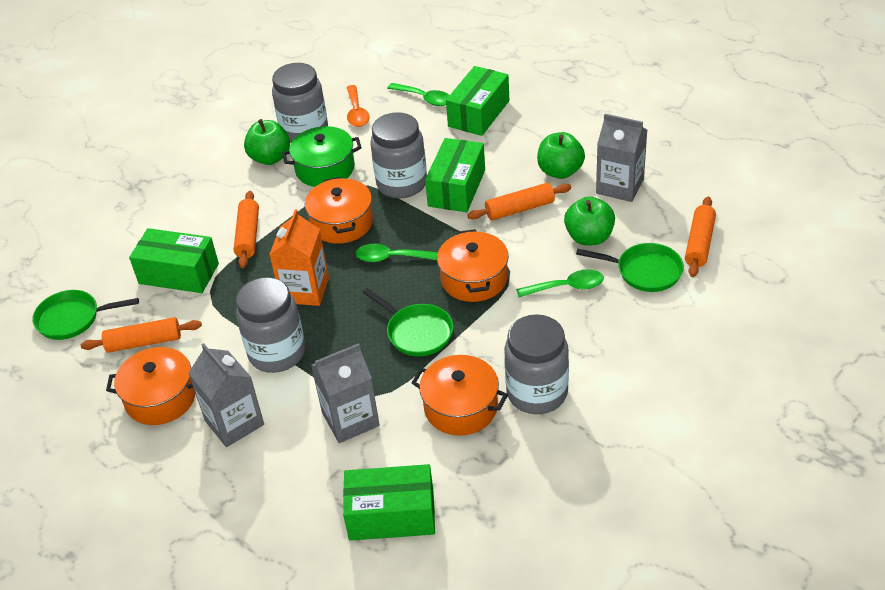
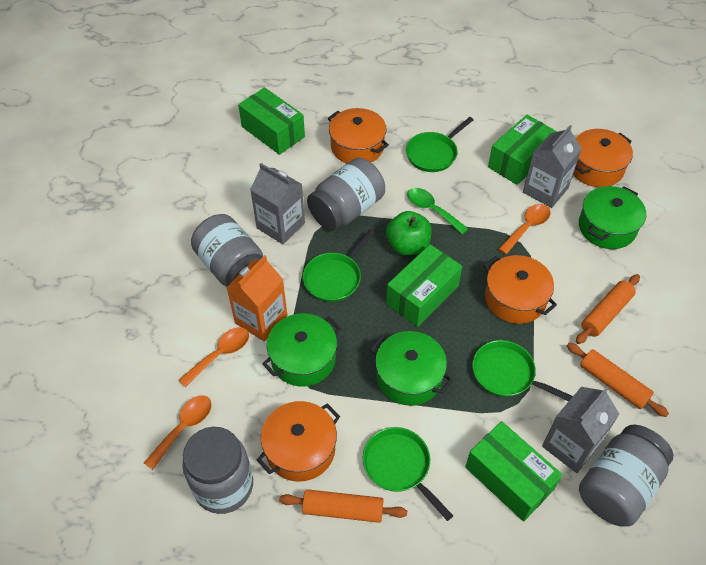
green apple: 3 -> 1
green pan: 3 -> 4
green pot: 1 -> 3
green spoon: 3 -> 1
orange rolling pin: 4 -> 3
orange spoon: 1 -> 3

